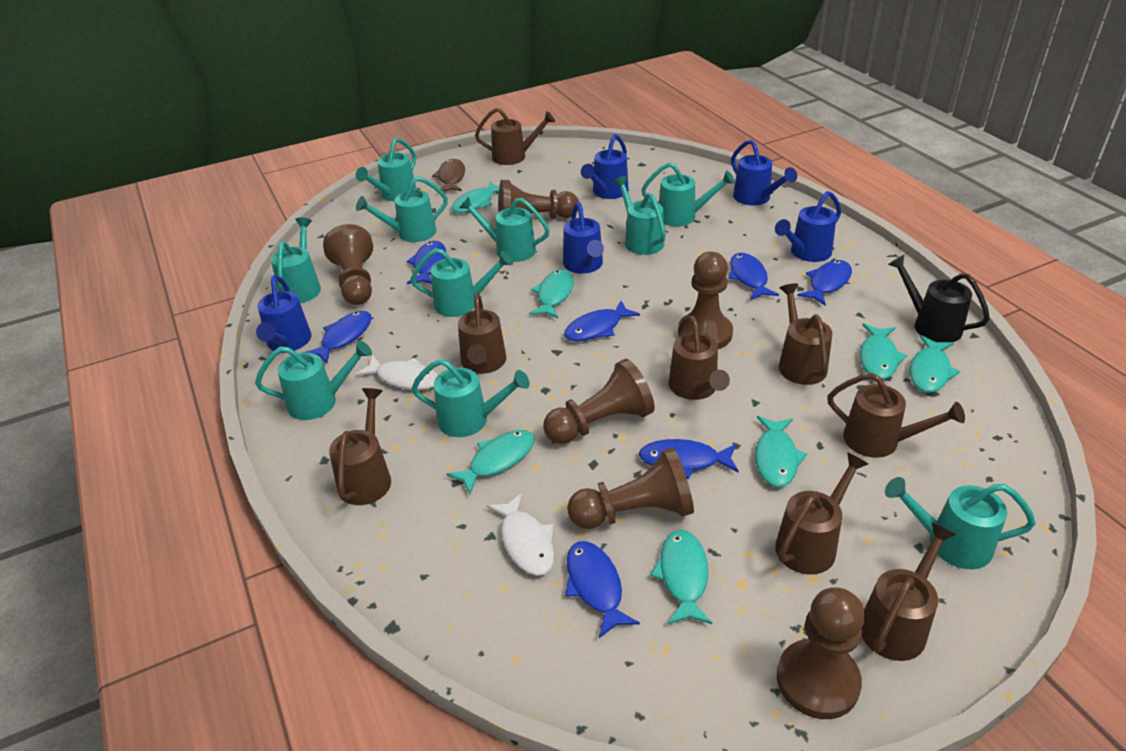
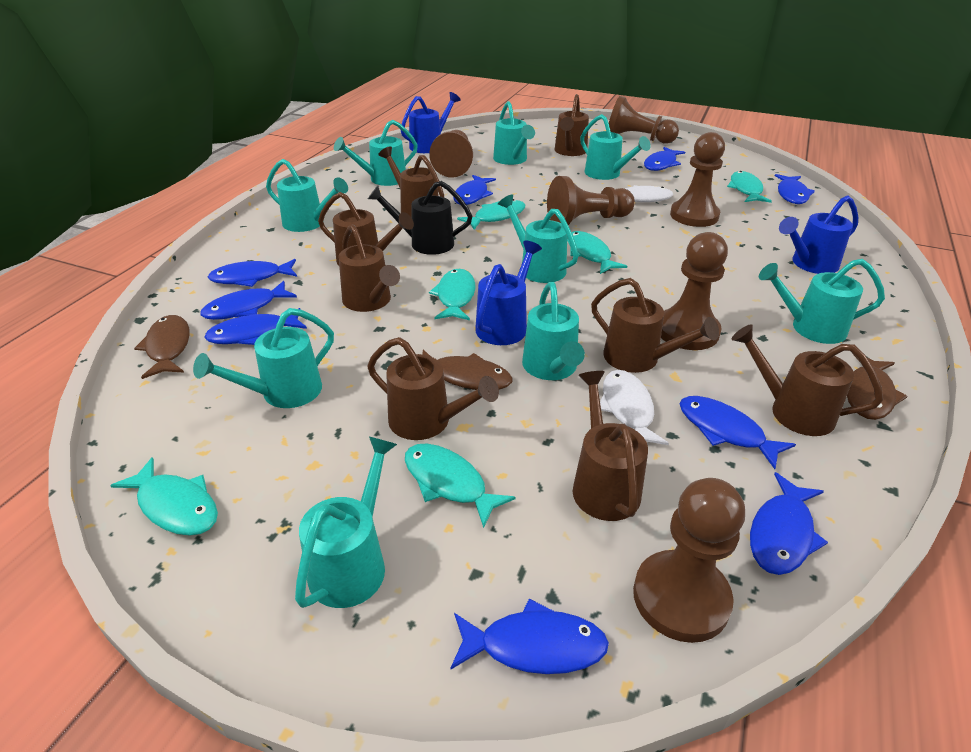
blue fish: 7 -> 9
blue watering can: 5 -> 3
brown fish: 1 -> 3
turquoise fish: 7 -> 6
turquoise watering can: 10 -> 9

